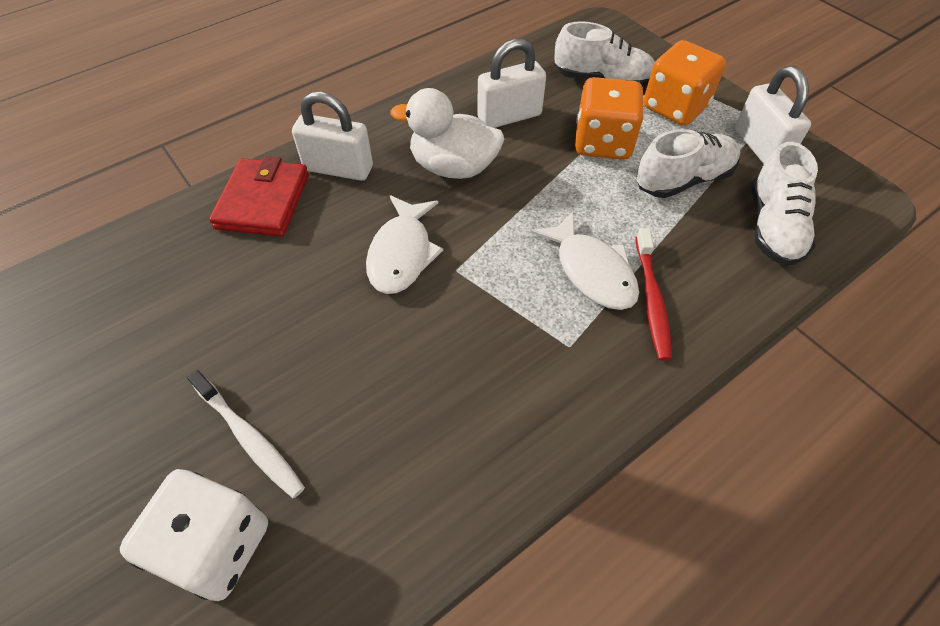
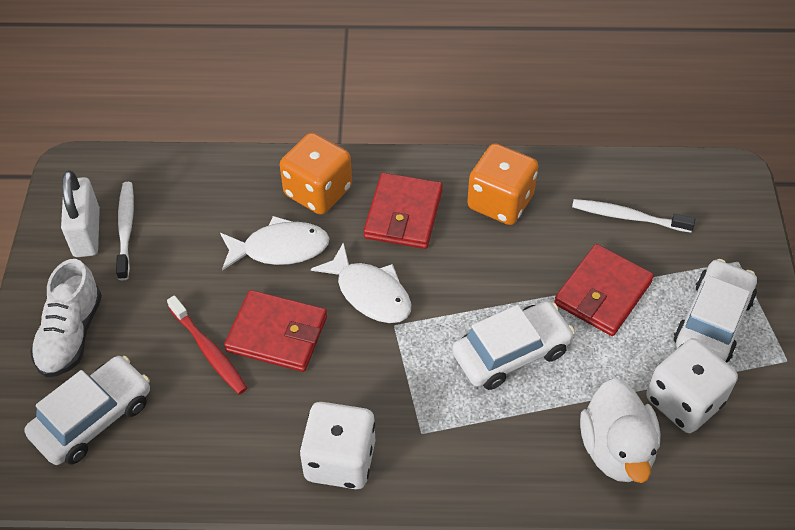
red wallet: 1 -> 3
white car: 0 -> 3
white dice: 1 -> 2
white padlock: 3 -> 1
white shoe: 3 -> 1
white toothbrush: 1 -> 2

